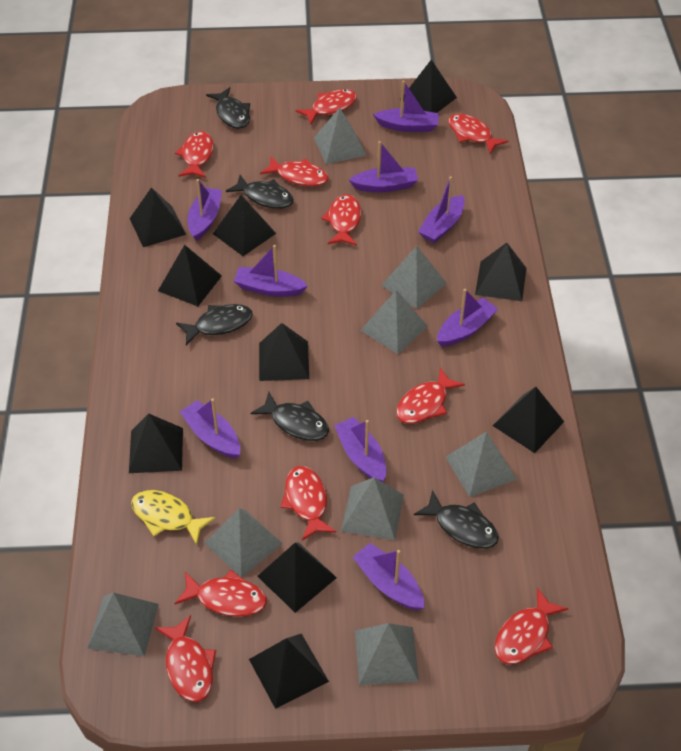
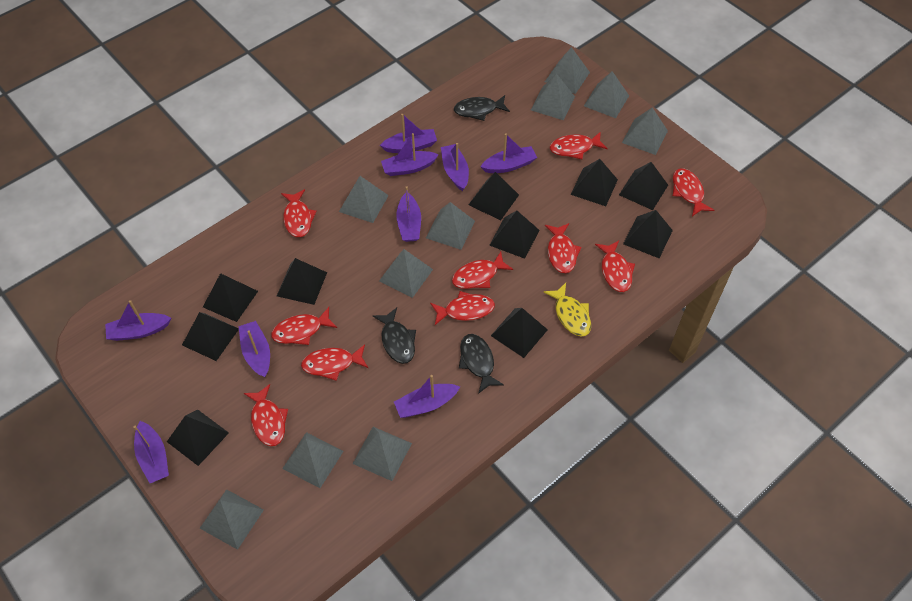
black fish: 5 -> 3
grey pyramid: 8 -> 10

